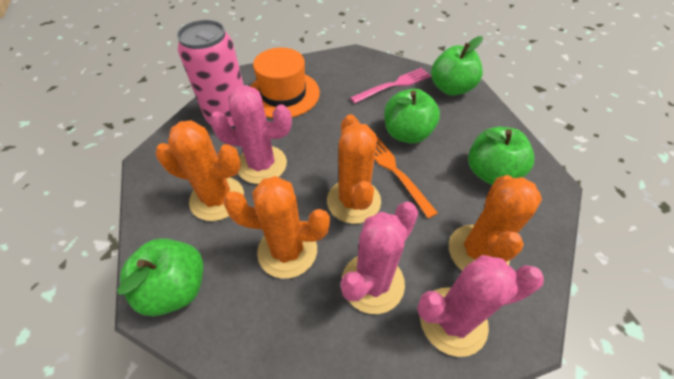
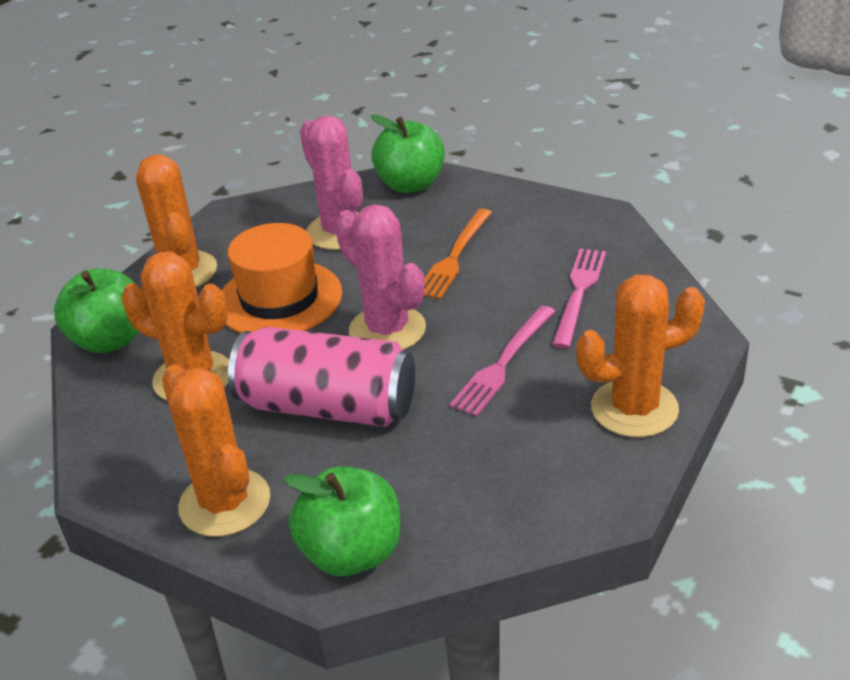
green apple: 4 -> 3
pink cactus: 3 -> 2
pink fork: 1 -> 2

